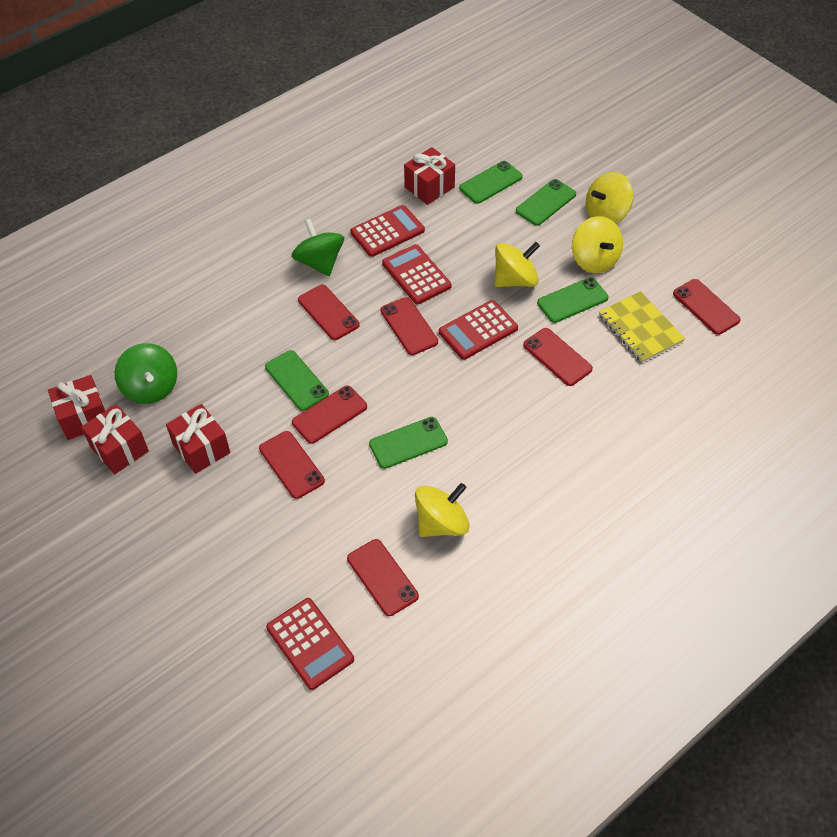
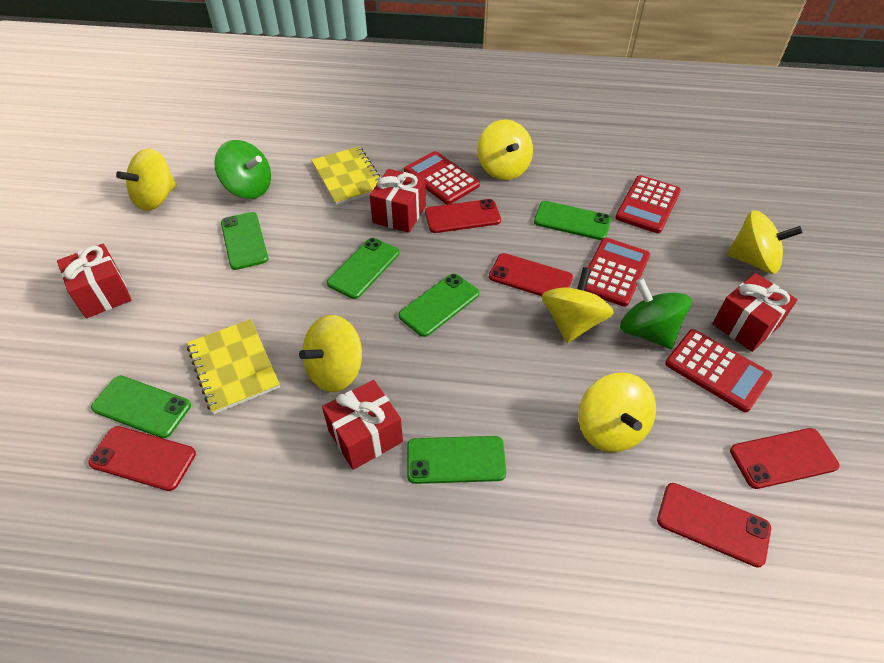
green phone: 5 -> 6
red phone: 7 -> 5
yellow notebook: 1 -> 2
yellow spinning top: 4 -> 6

